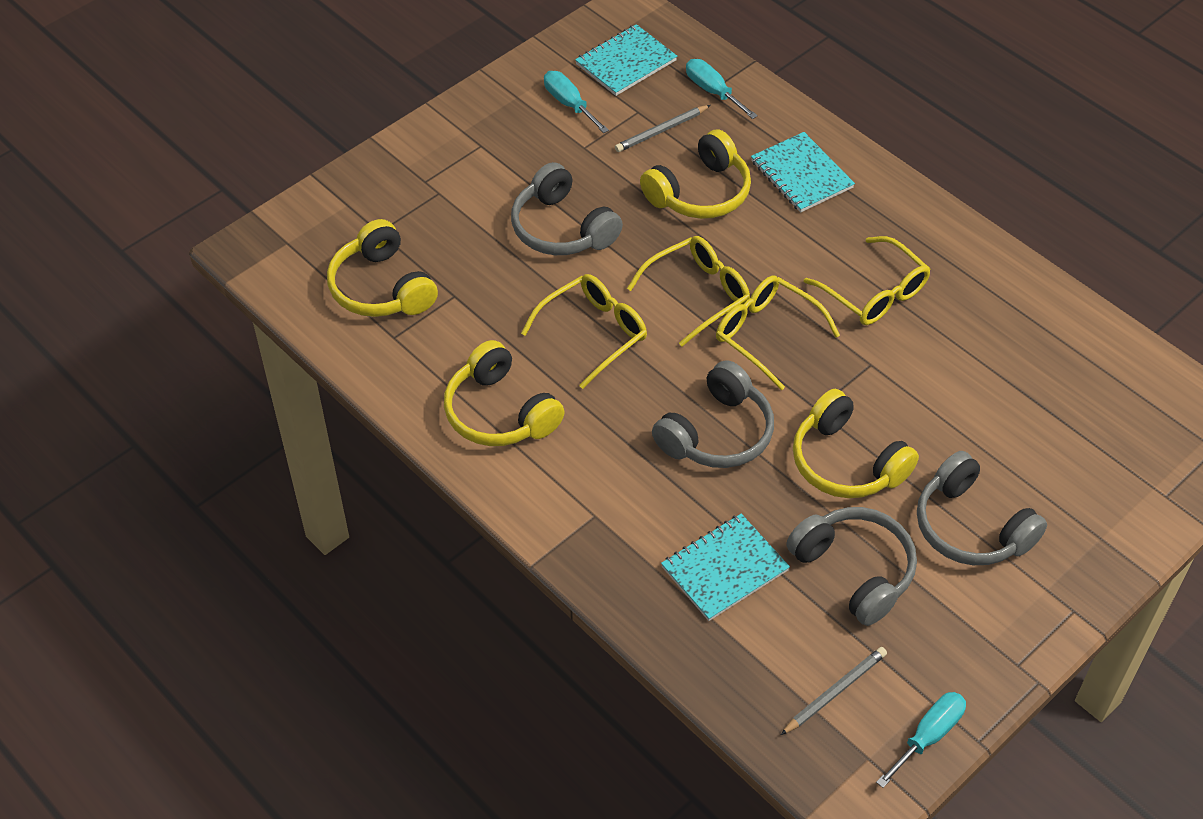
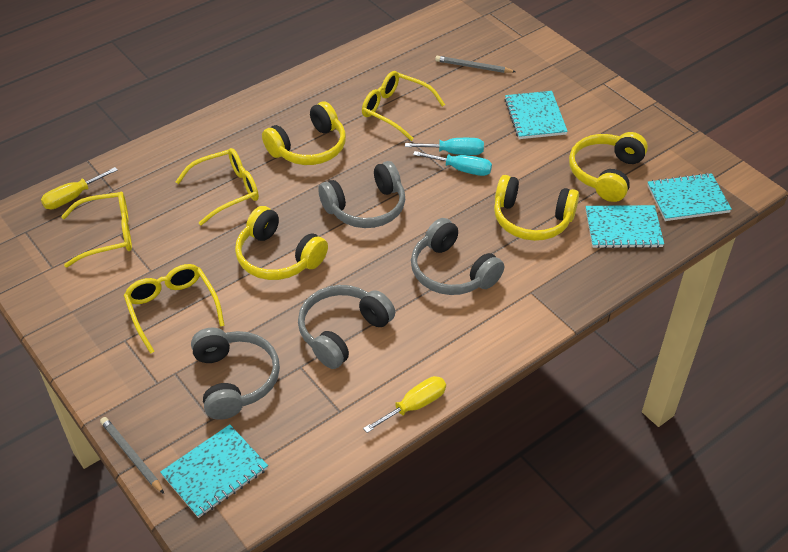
turquoise notebook: 3 -> 4
turquoise screwdriver: 3 -> 2
yellow screwdriver: 0 -> 2

